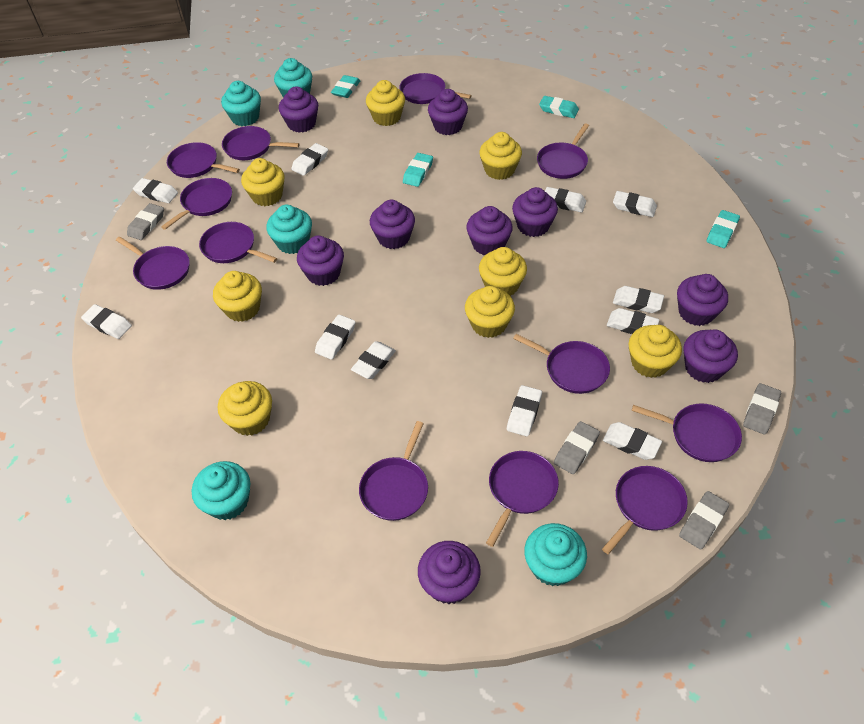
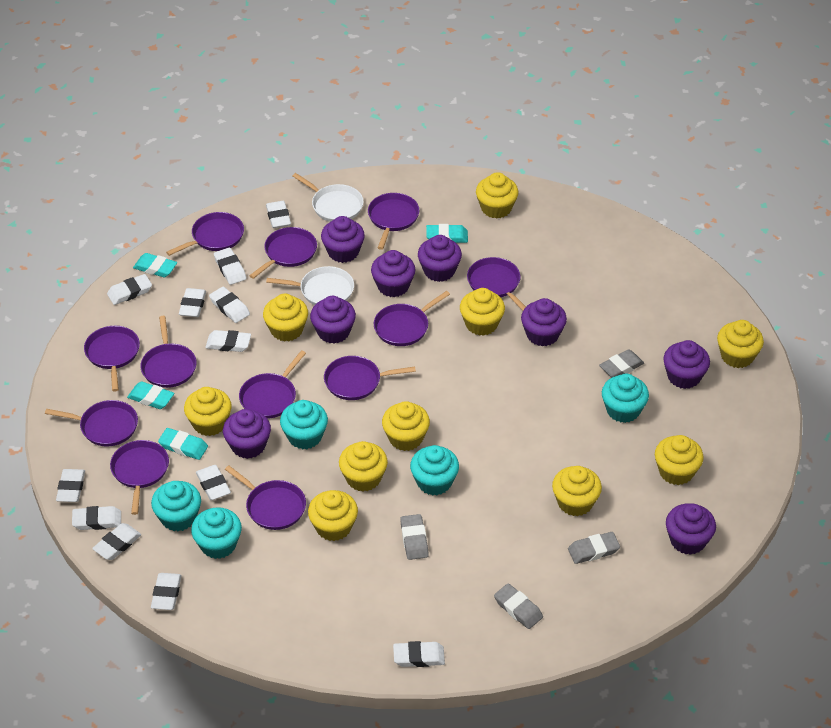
purple cupcake: 9 -> 8
white eraser: 11 -> 12
white pan: 0 -> 2
yellow cupcake: 8 -> 10

